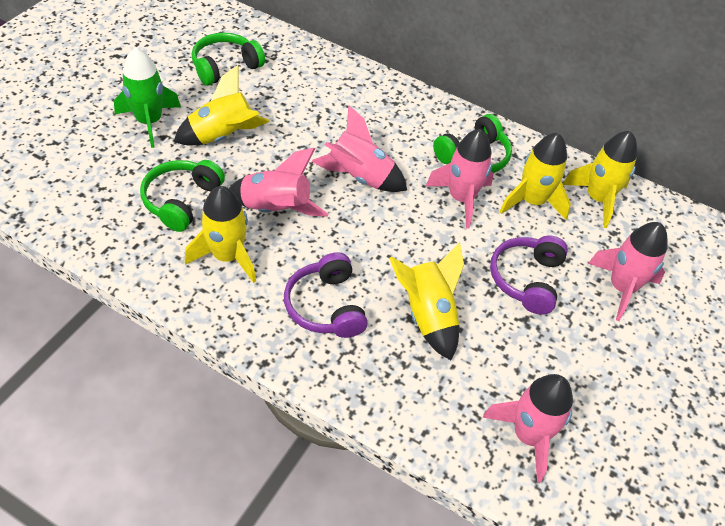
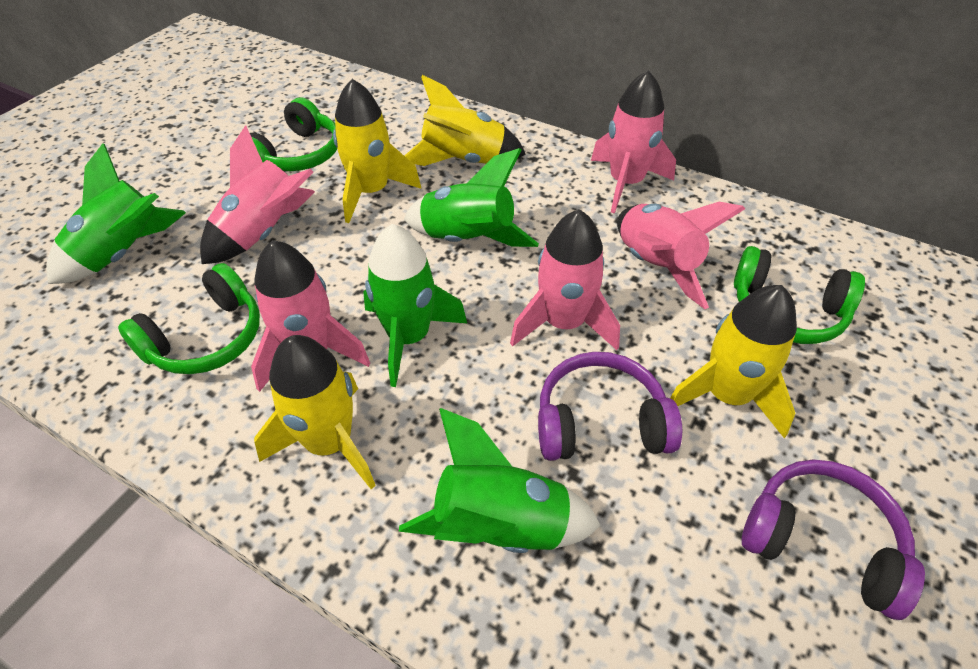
green rocket: 1 -> 4
yellow rocket: 5 -> 4

